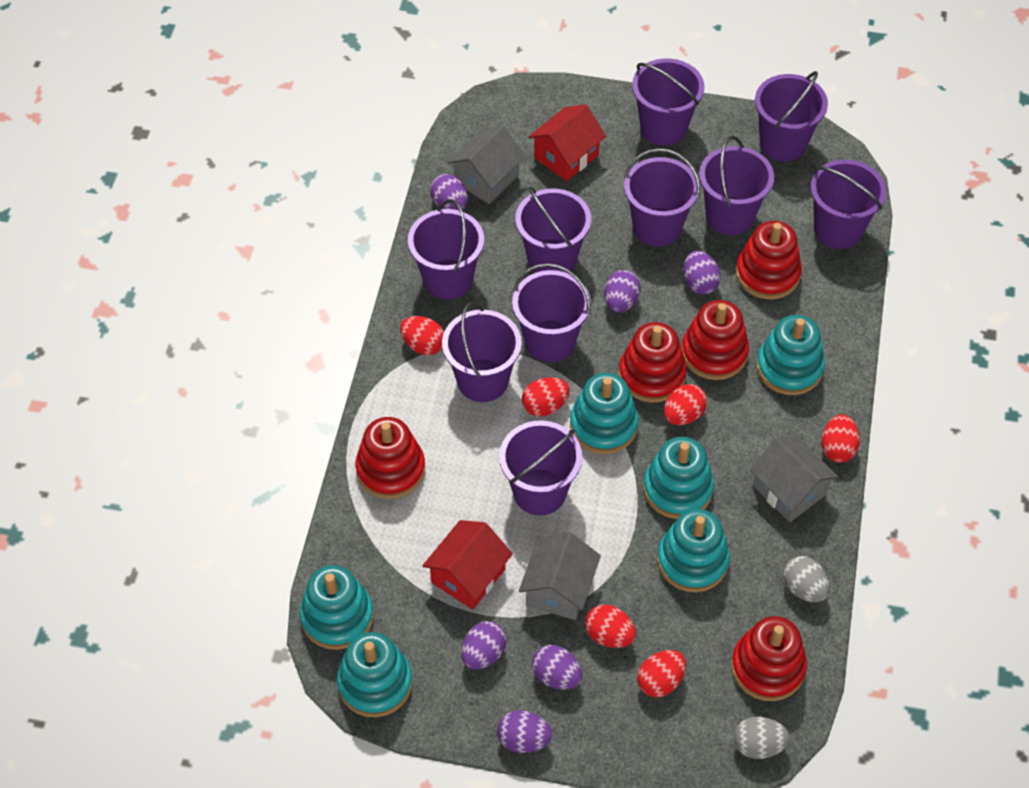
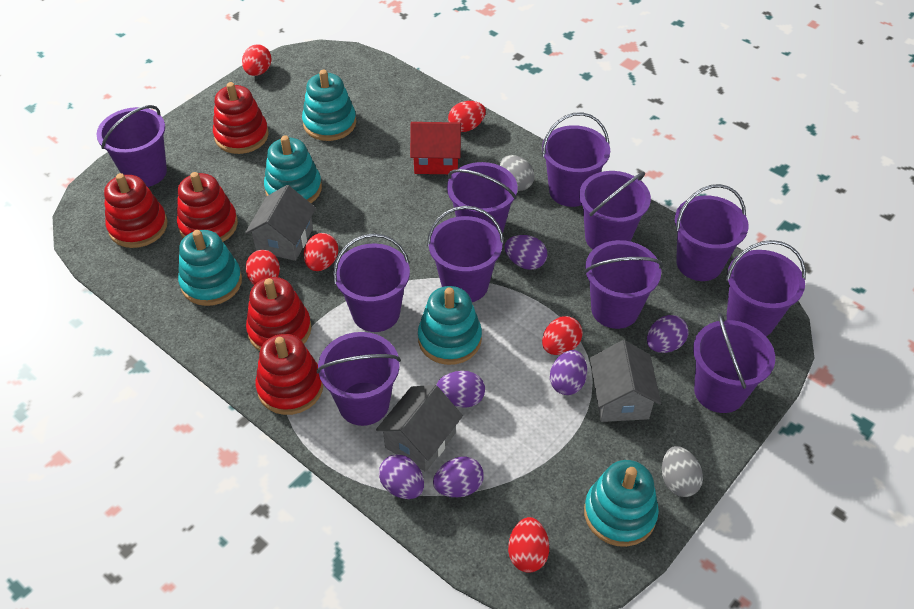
purple bucket: 10 -> 11
red house: 2 -> 1
turquoise stacking toy: 6 -> 5

